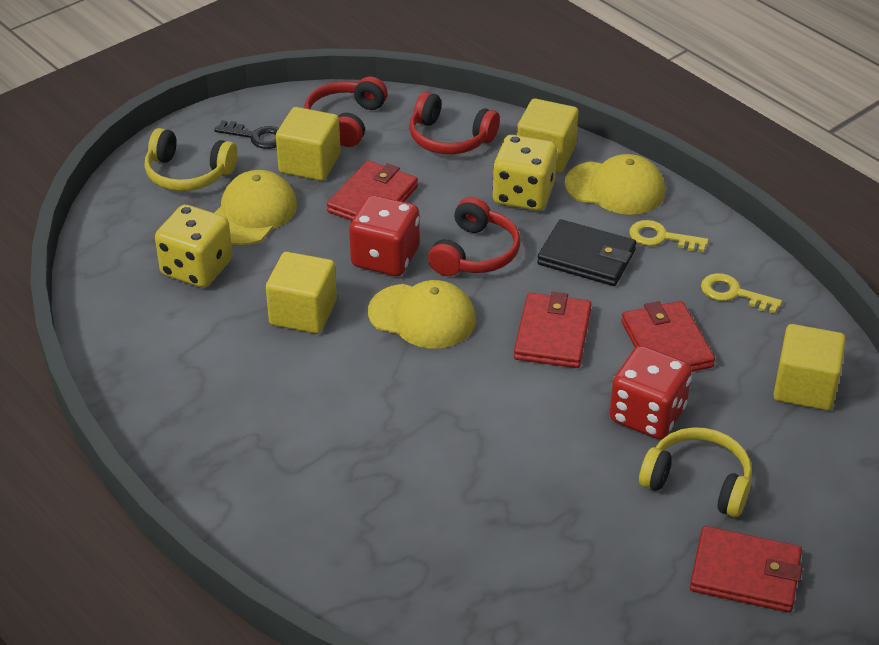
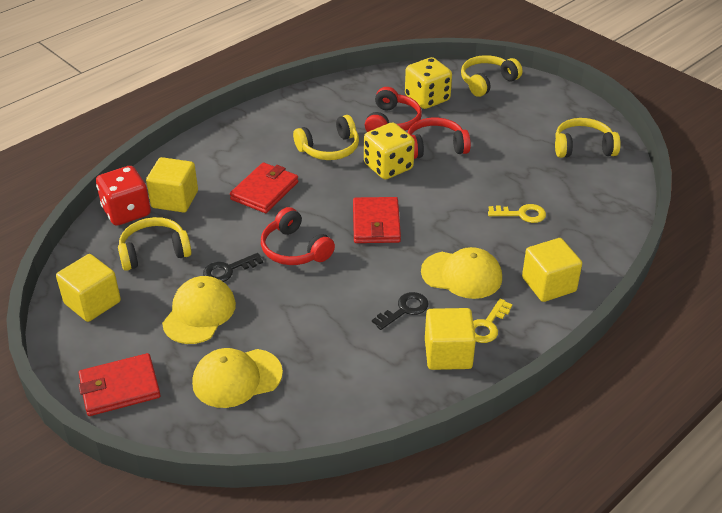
black key: 1 -> 2
black wallet: 1 -> 0
red dice: 2 -> 1
red wallet: 4 -> 3
yellow headphones: 2 -> 4

